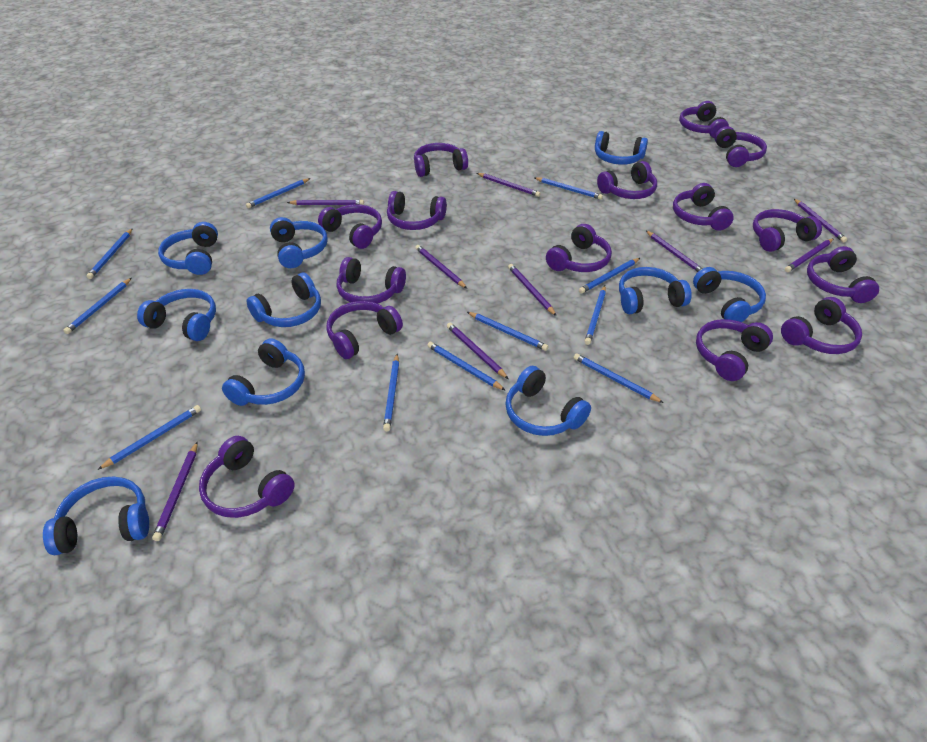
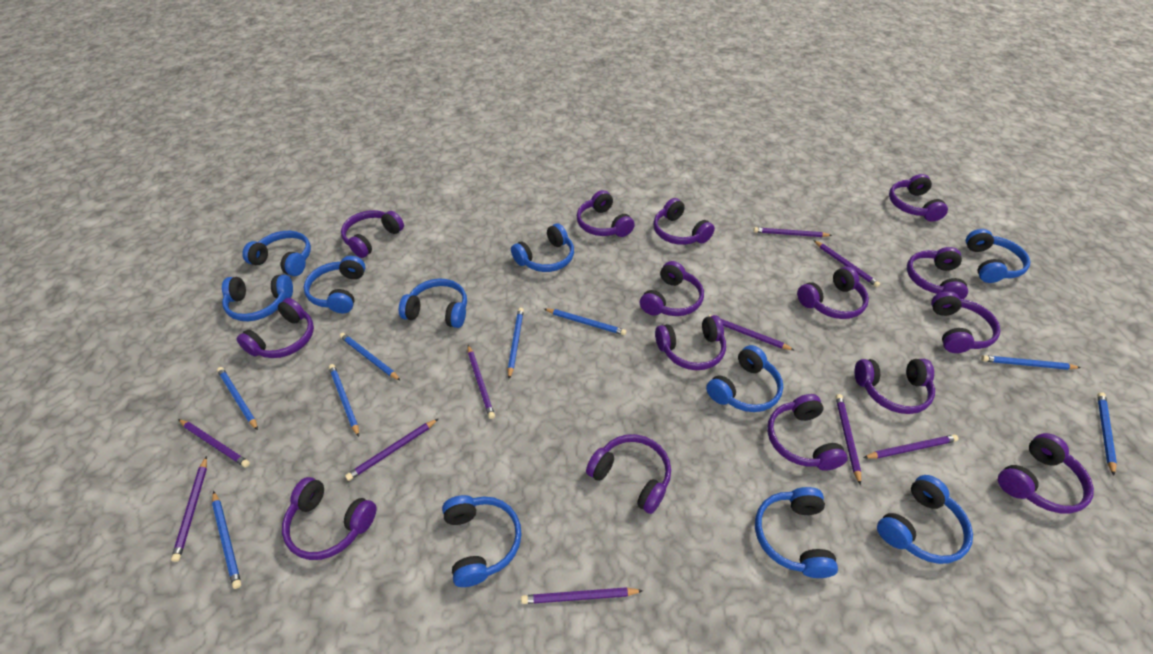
blue pencil: 11 -> 8
purple pencil: 9 -> 10

